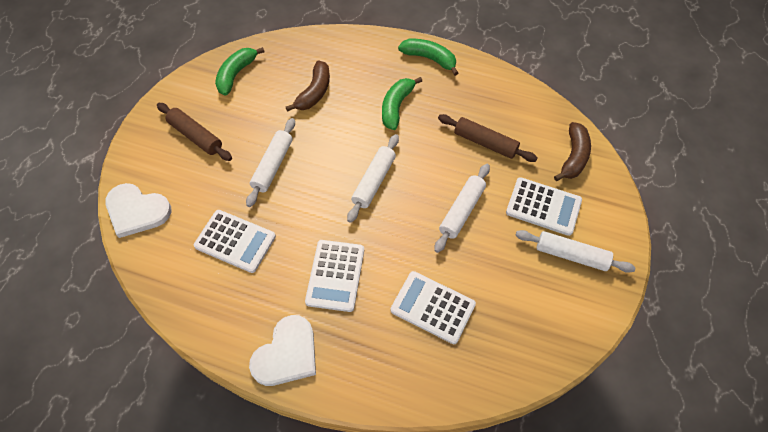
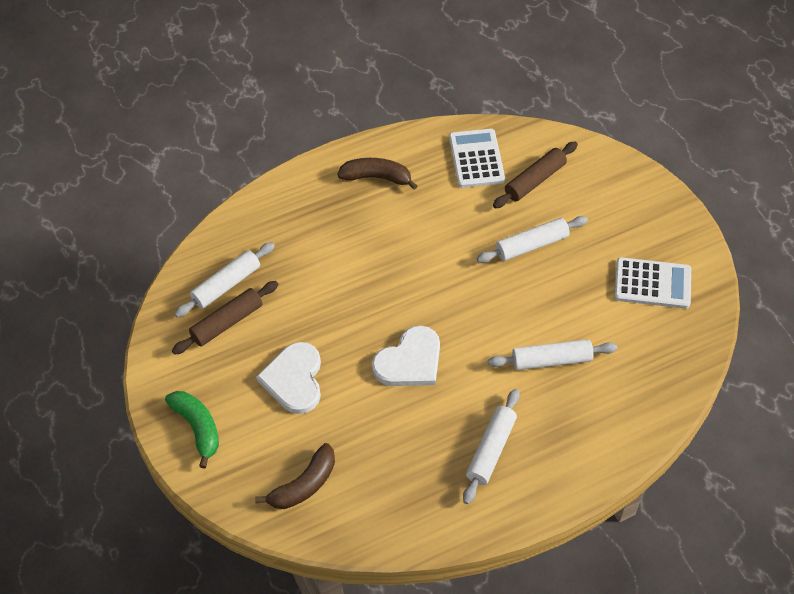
green banana: 3 -> 1
white calculator: 4 -> 2

